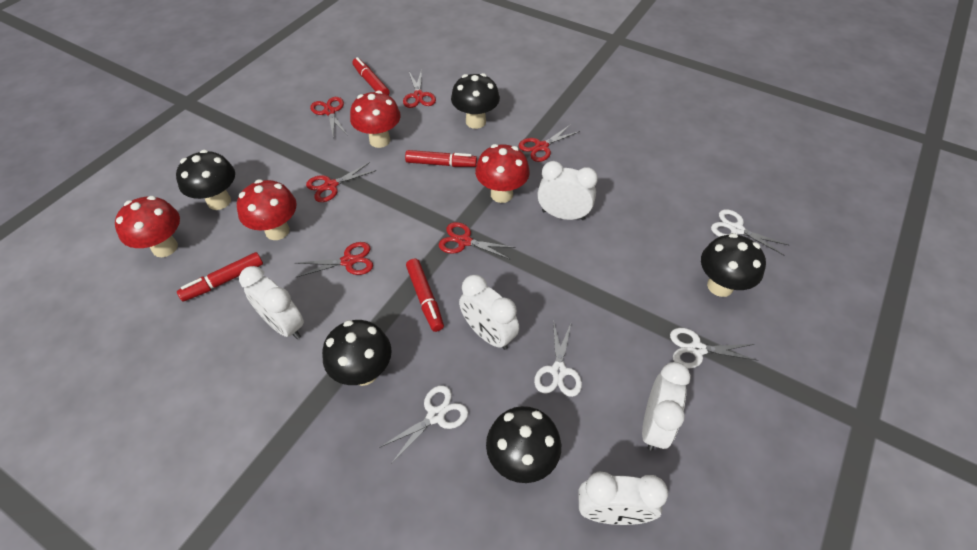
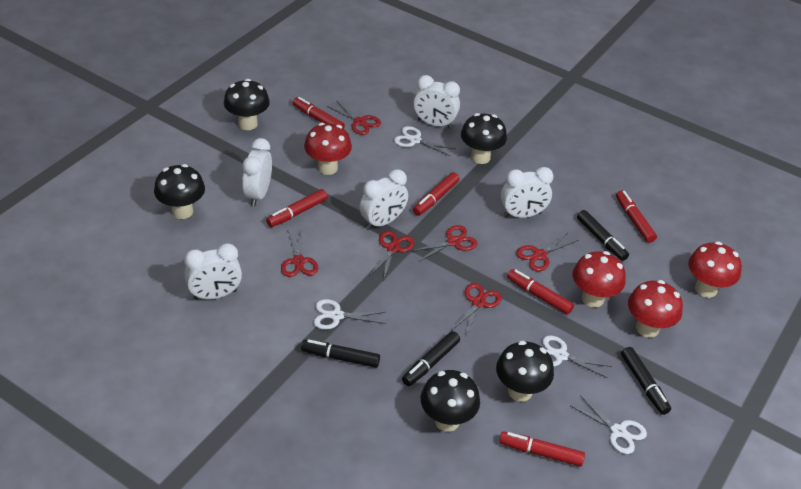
black marker: 0 -> 4
red marker: 4 -> 6

